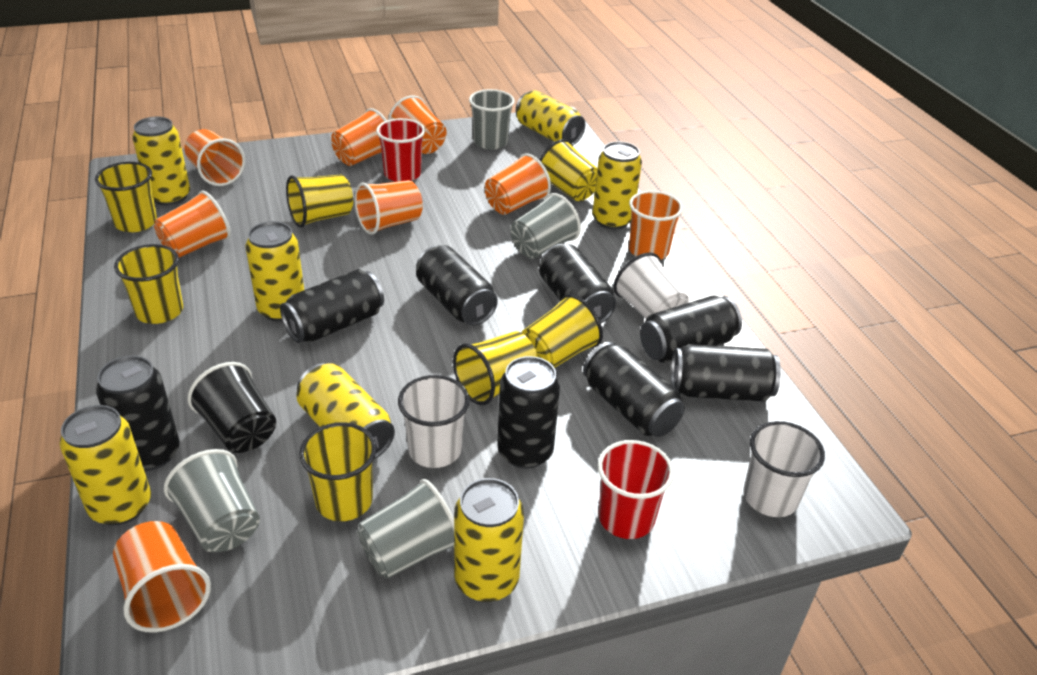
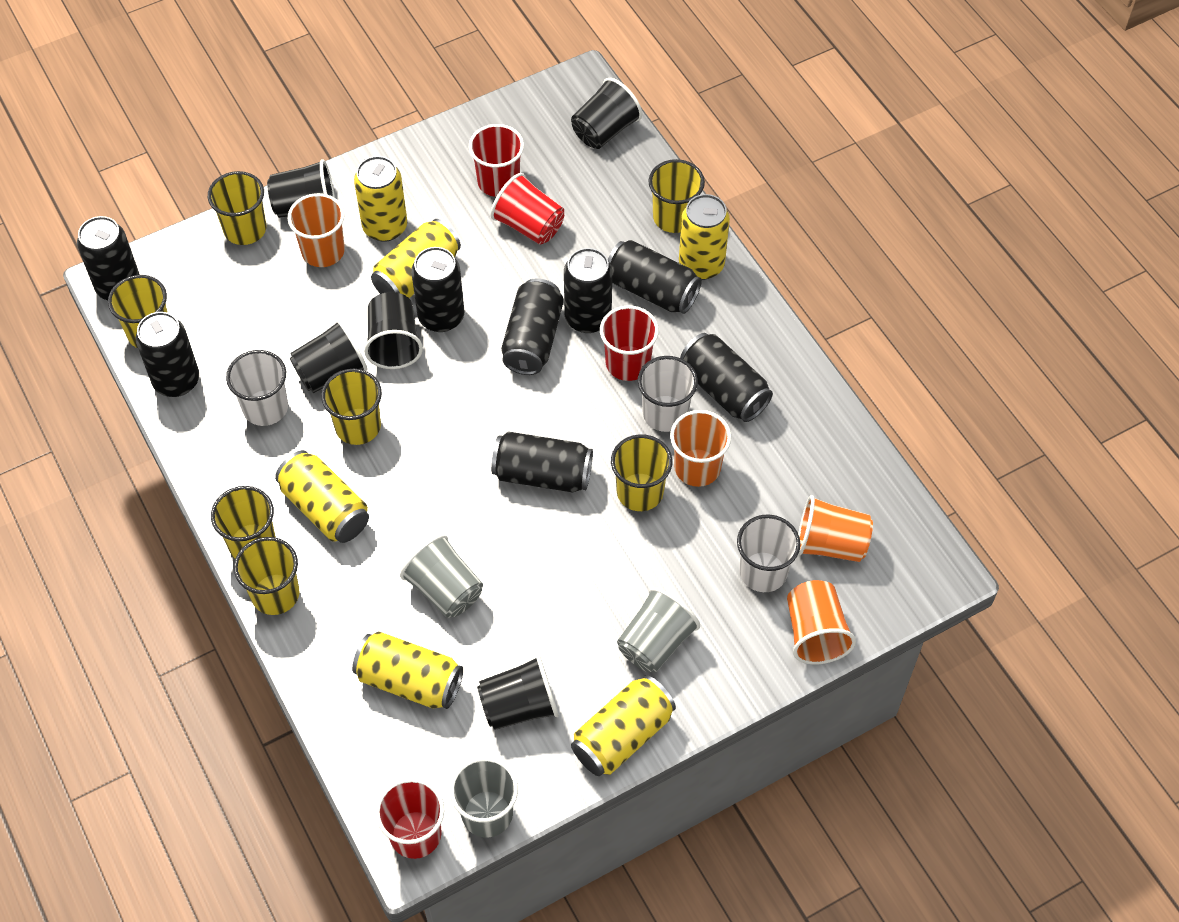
black cup: 1 -> 5
grey cup: 4 -> 3
orange cup: 8 -> 4
red cup: 2 -> 4
yellow can: 7 -> 6

